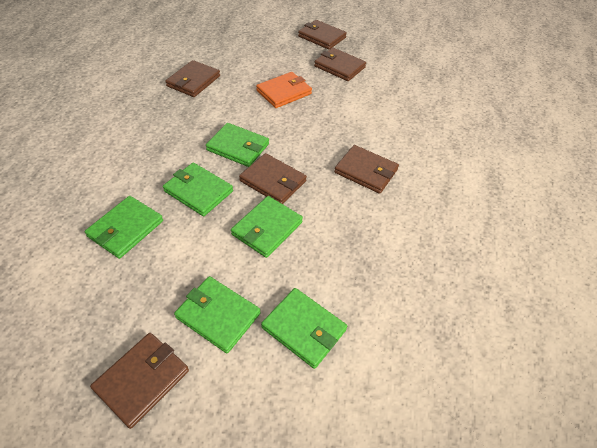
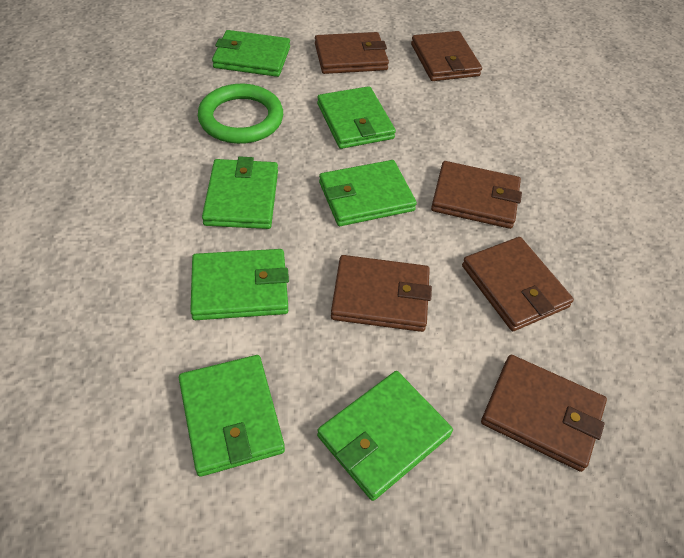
green ring: 0 -> 1
green wallet: 6 -> 7
orange wallet: 1 -> 0

